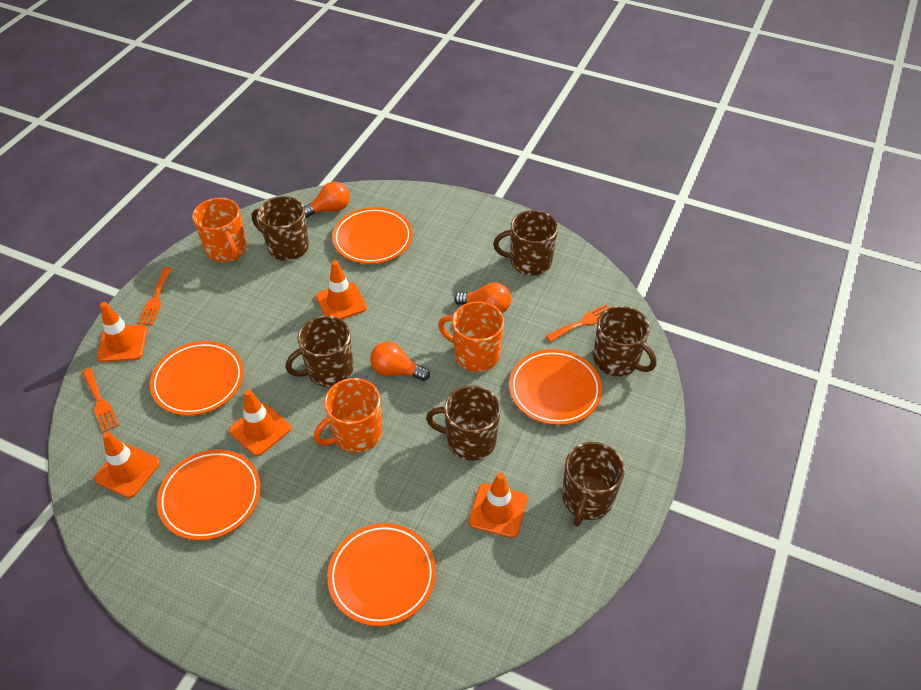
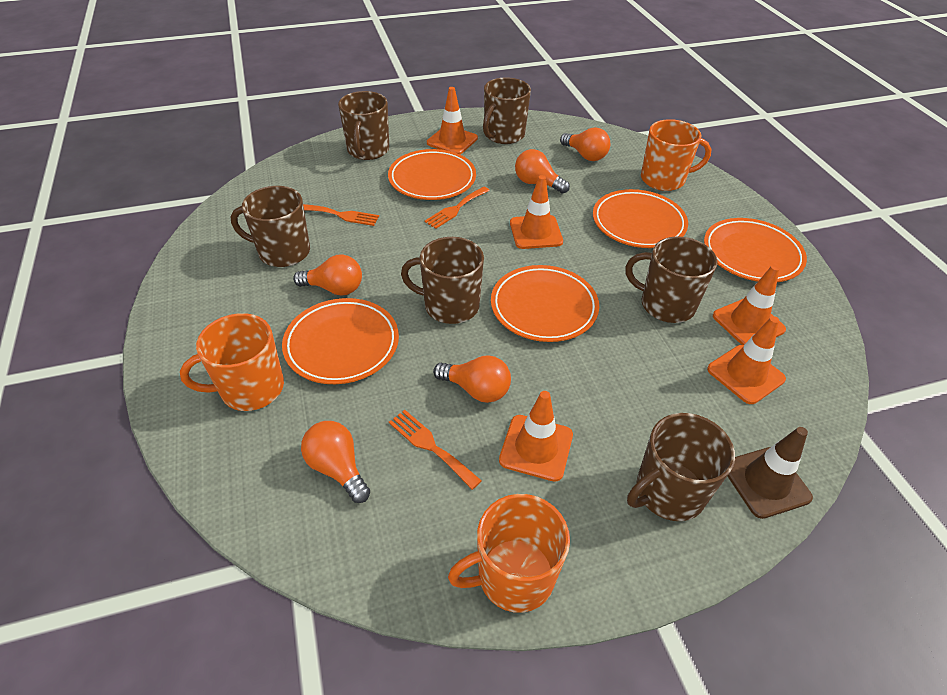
brown traffic cone: 0 -> 1
orange light bulb: 3 -> 5

